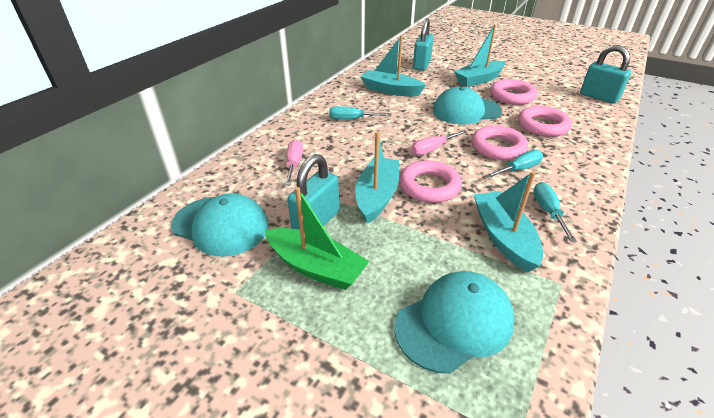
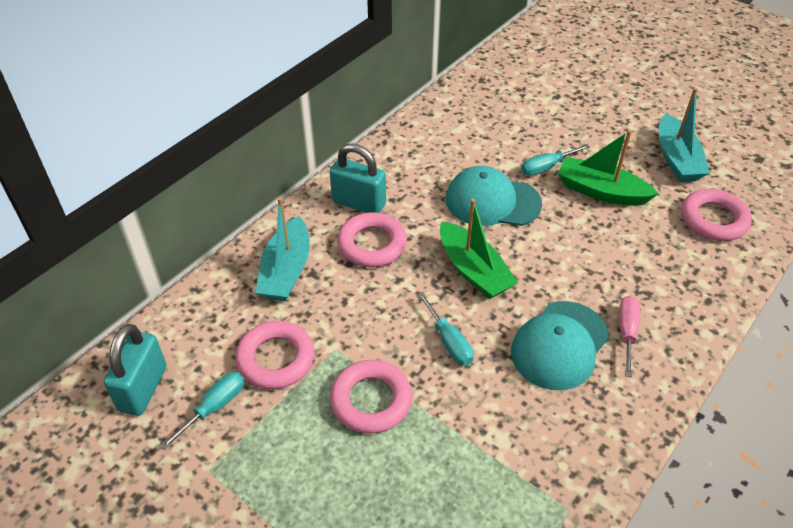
green boat: 1 -> 2
pink screwdriver: 2 -> 1
turquoise boat: 4 -> 2
turquoise cap: 3 -> 2
turquoise padlock: 3 -> 2

